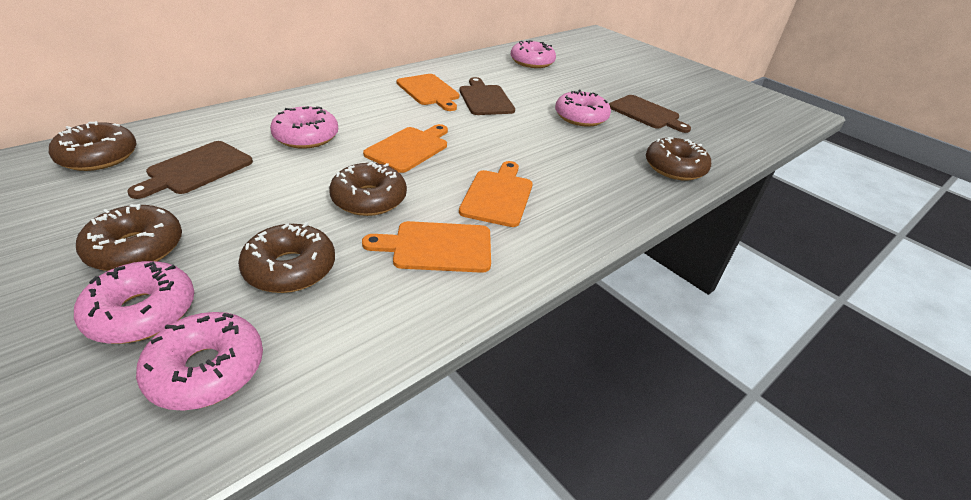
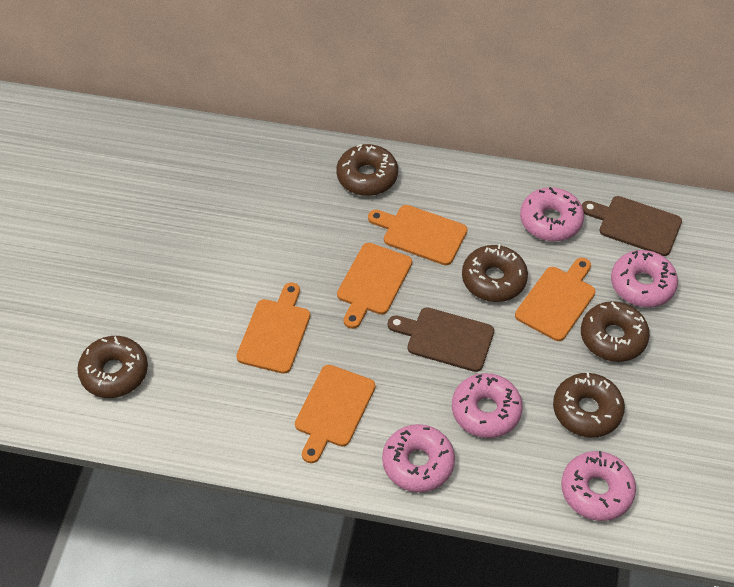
brown cutting board: 3 -> 2
orange cutting board: 4 -> 5

